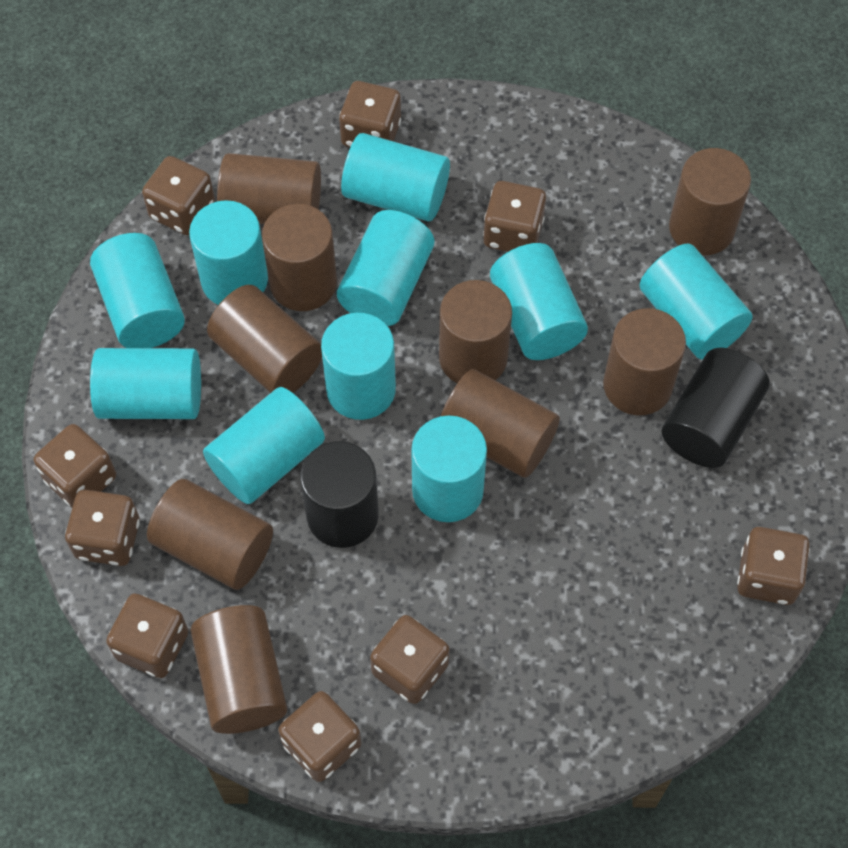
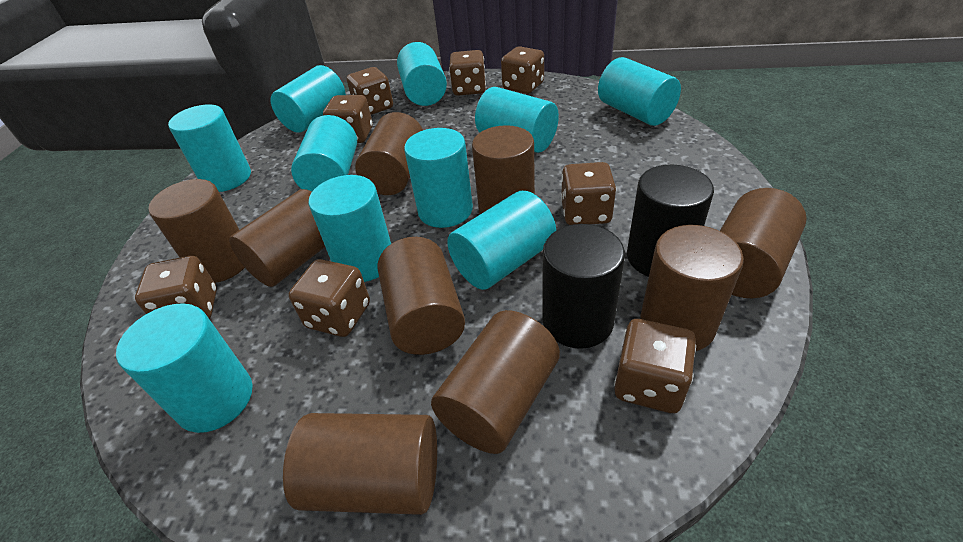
brown dice: 9 -> 8

